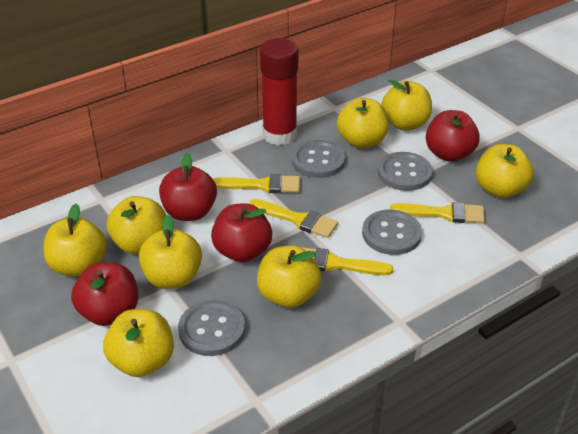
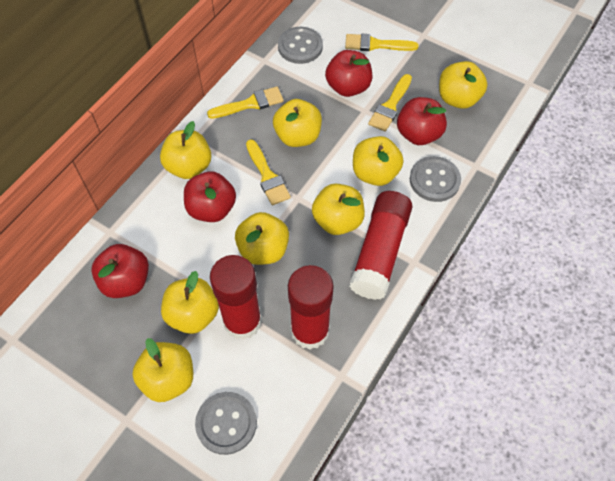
grey button: 4 -> 3
red glue stick: 1 -> 3

